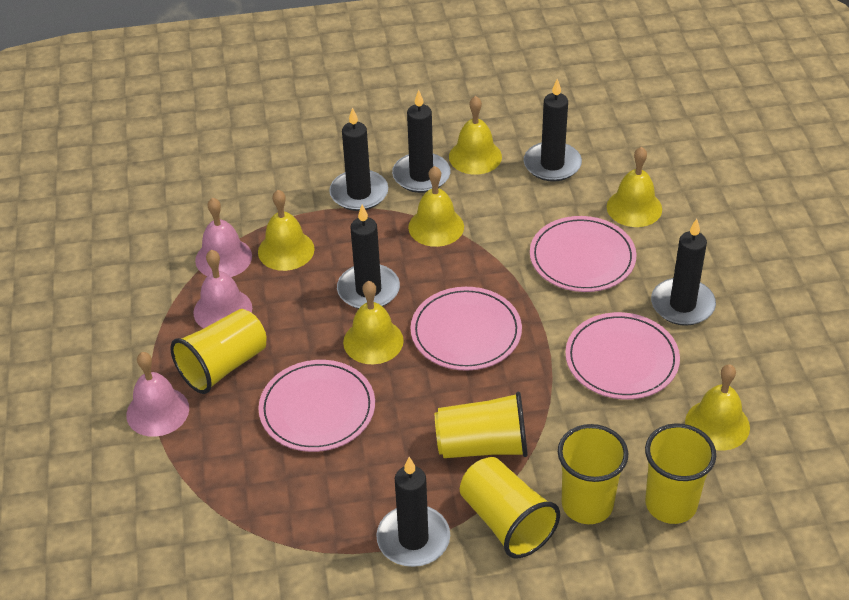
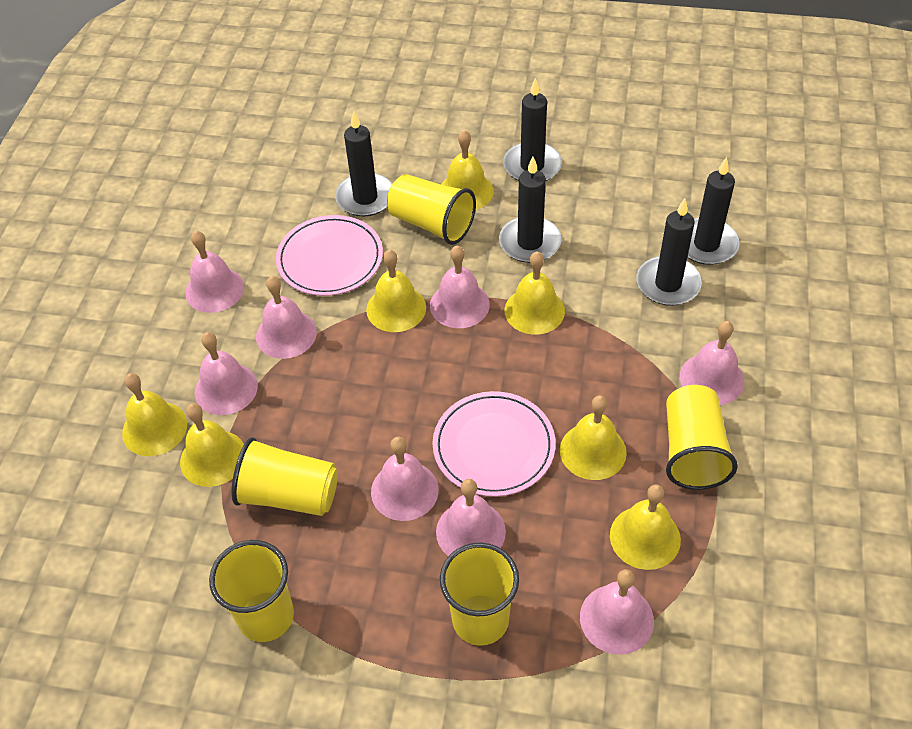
black candle: 6 -> 5
pink bell: 3 -> 8
pink plate: 4 -> 2
yellow bell: 6 -> 7

